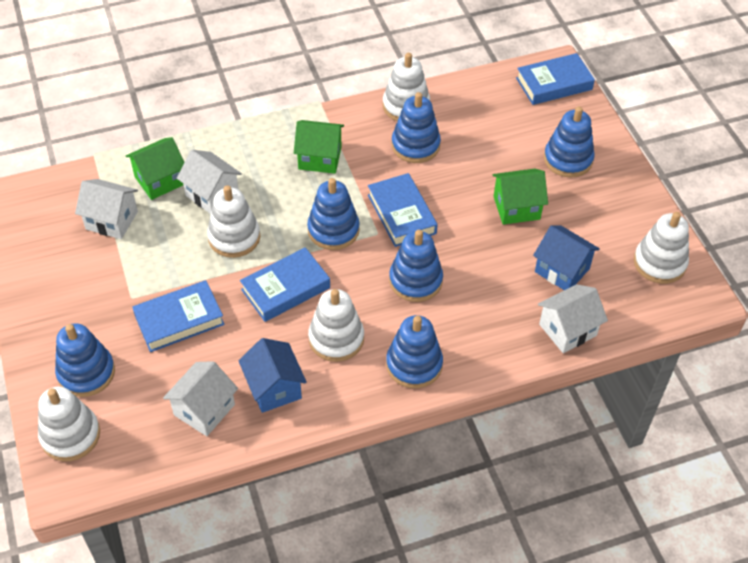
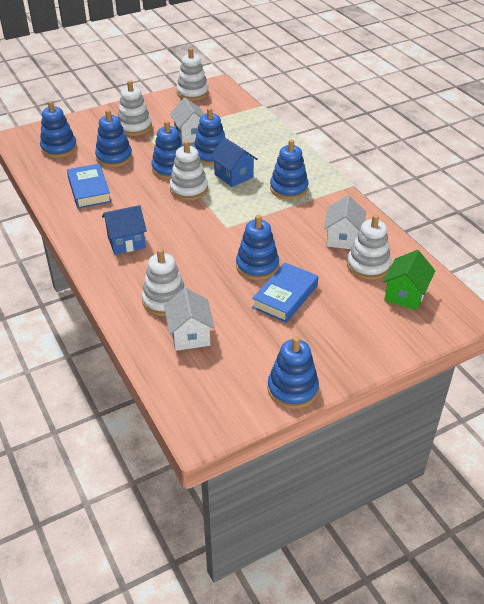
blue book: 4 -> 2
blue stacking toy: 6 -> 7
green house: 3 -> 1
white house: 4 -> 3

